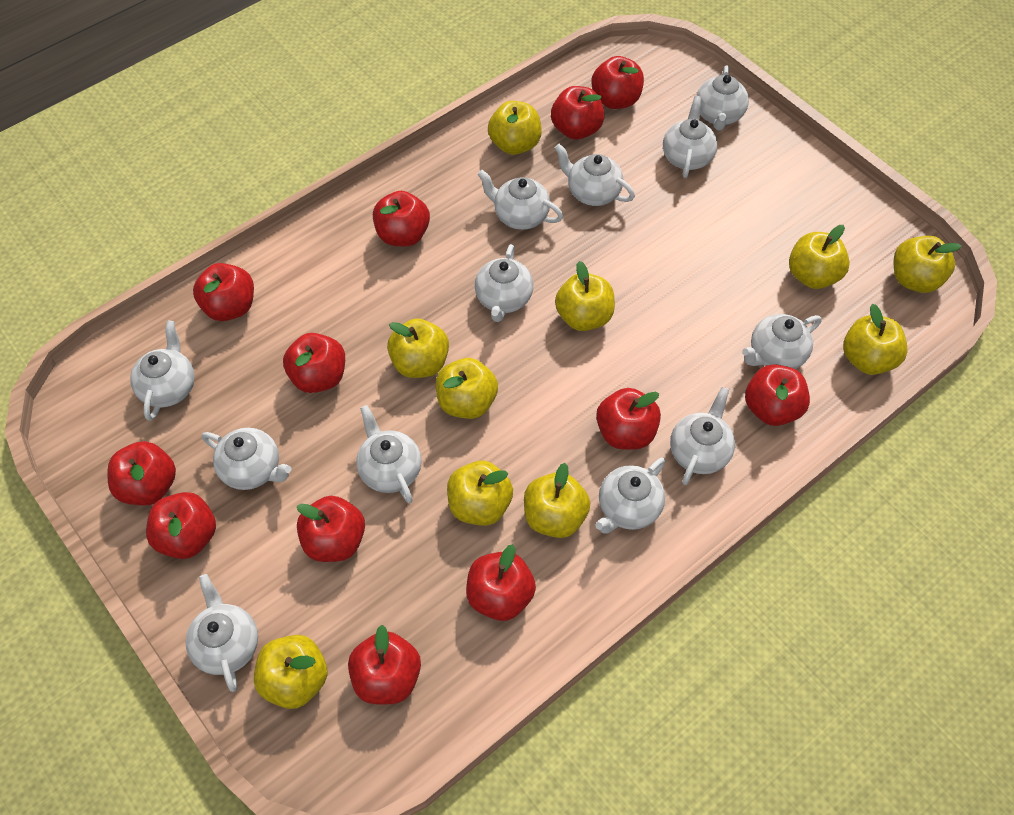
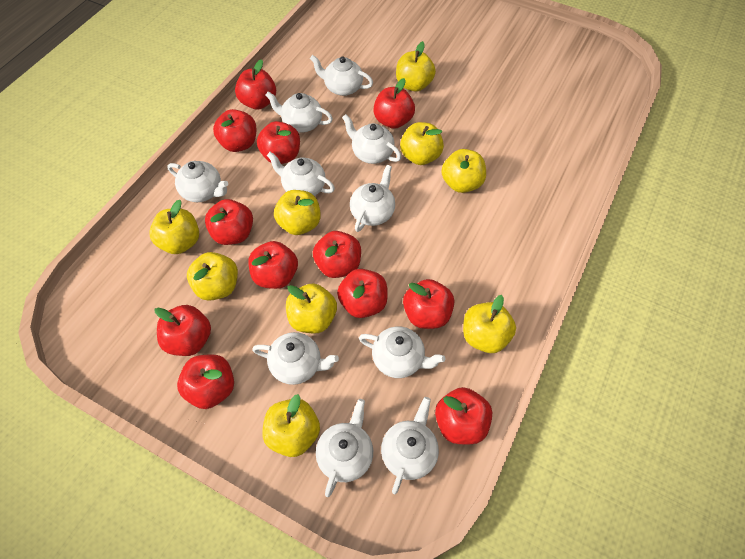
white teapot: 12 -> 10
yellow apple: 10 -> 9

